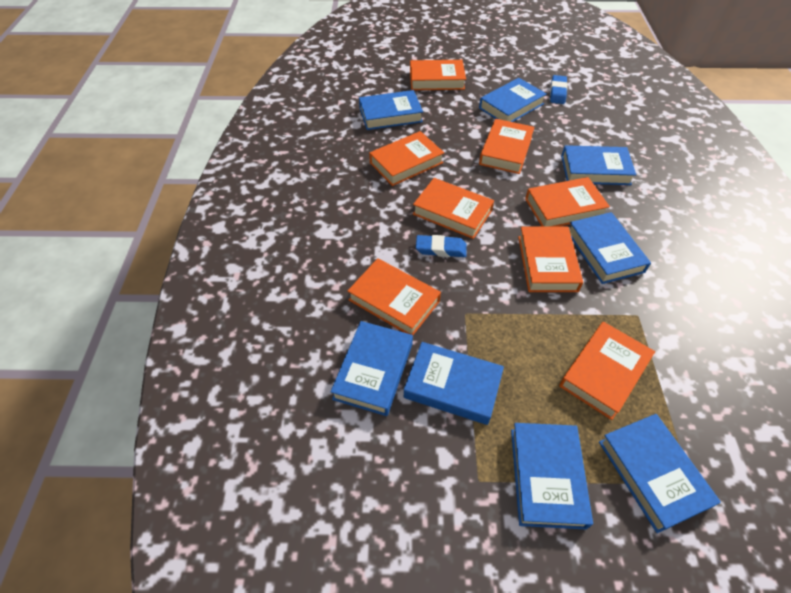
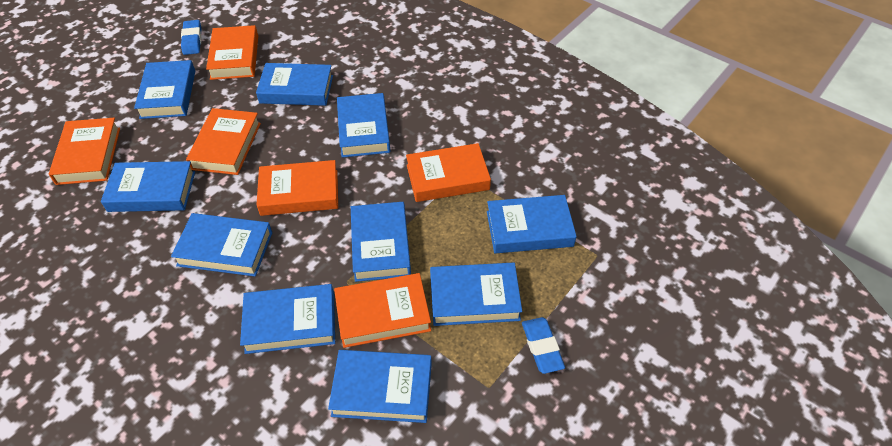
blue book: 8 -> 10
orange book: 8 -> 6

